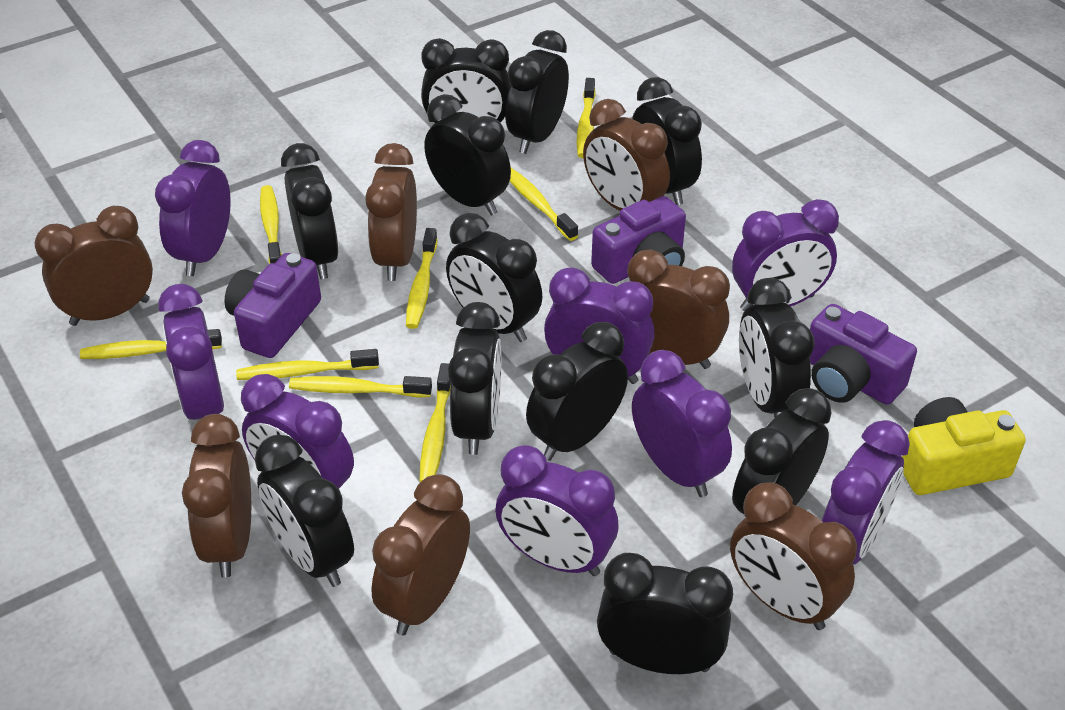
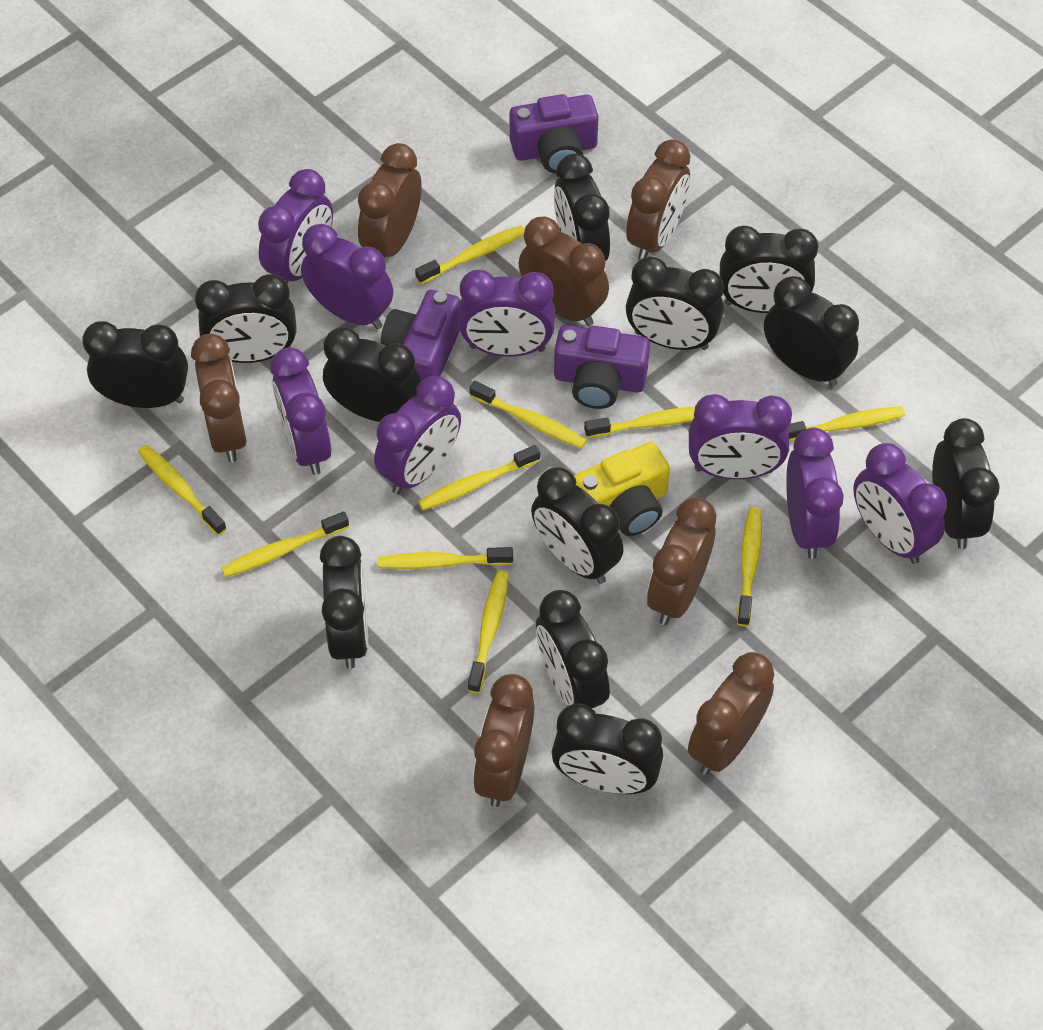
yellow toothbrush: 8 -> 10

